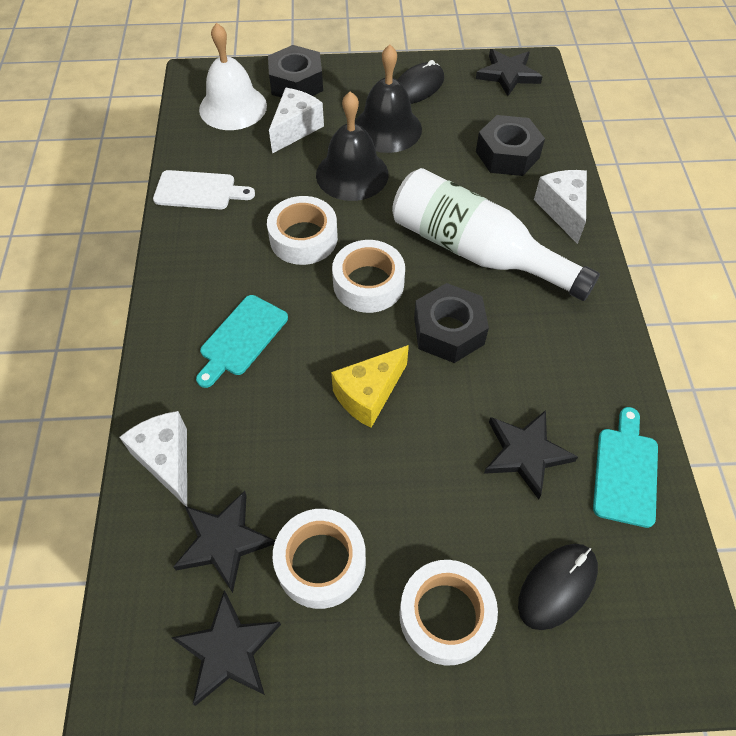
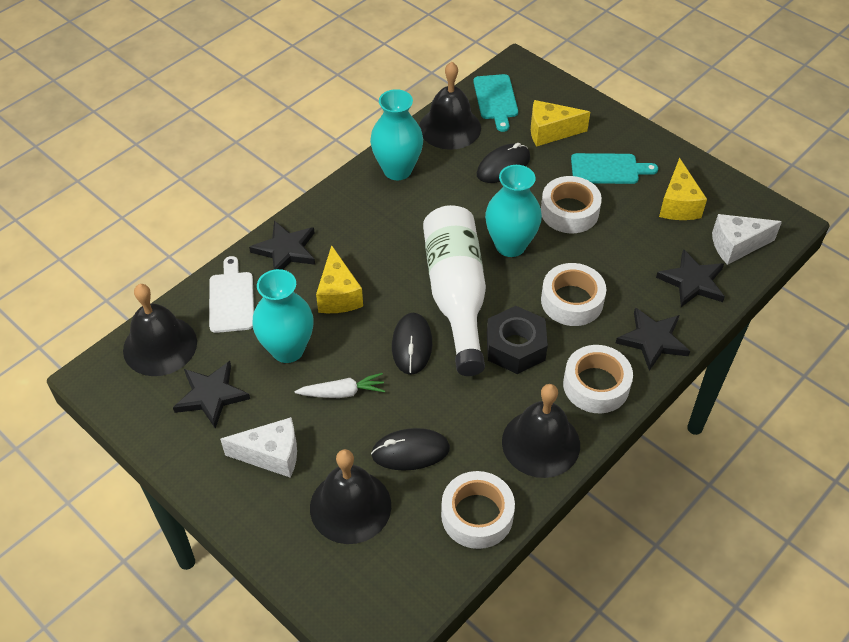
black bell: 2 -> 4
black mouse: 2 -> 3
black nut: 3 -> 1
turquoise vase: 0 -> 3
white bell: 1 -> 0
white carrot: 0 -> 1
white cheese: 3 -> 2
yellow cheese: 1 -> 3

